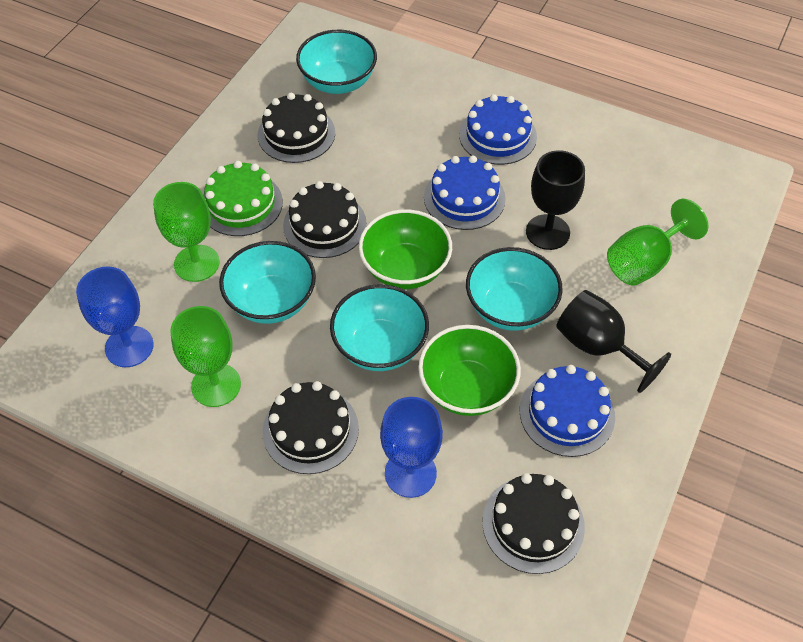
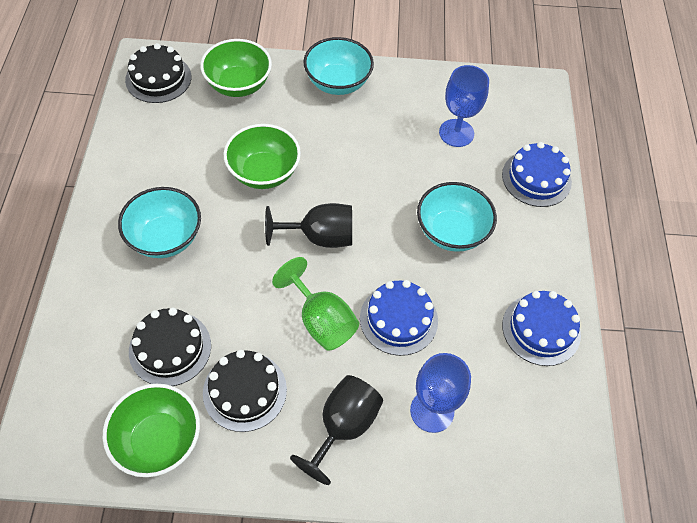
black cake: 4 -> 3
green bowl: 2 -> 3
green cake: 1 -> 0
green goblet: 3 -> 1
turquoise bowl: 4 -> 3

